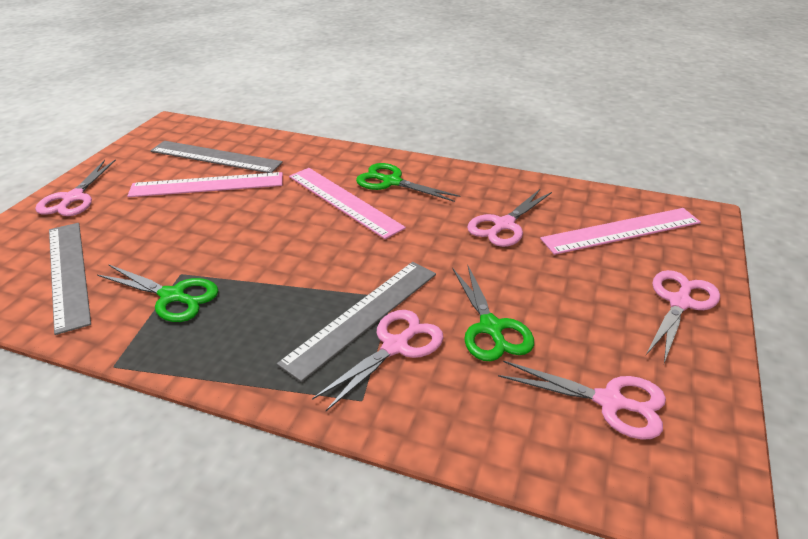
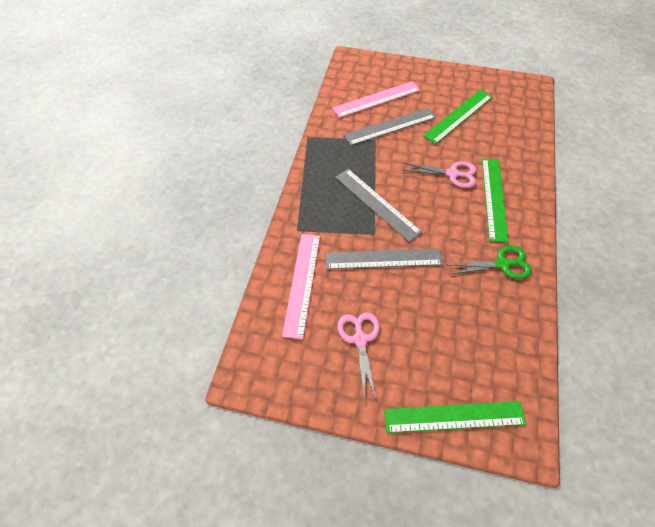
green ruler: 0 -> 3
green scissors: 3 -> 1
pink ruler: 3 -> 2
pink scissors: 5 -> 2

